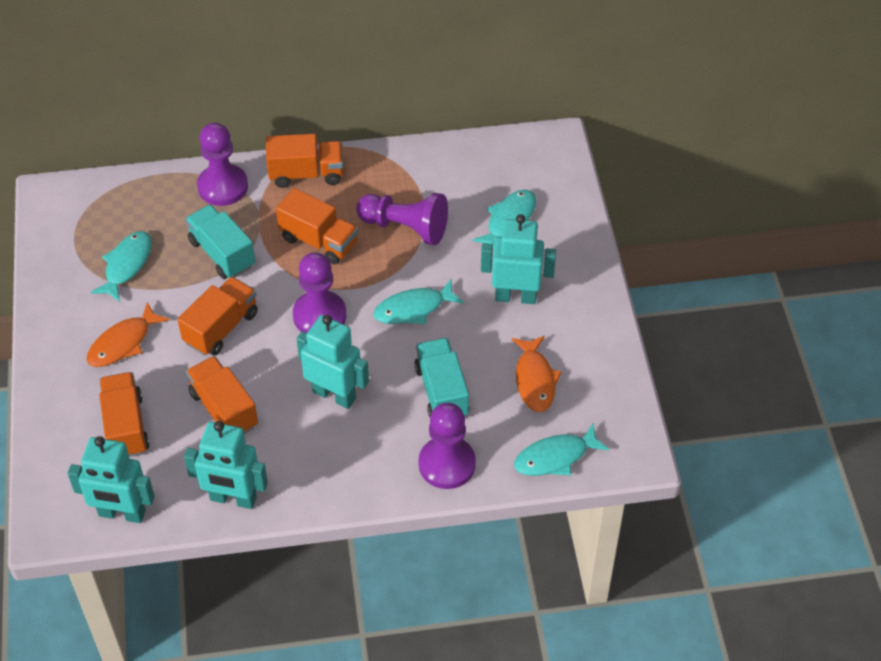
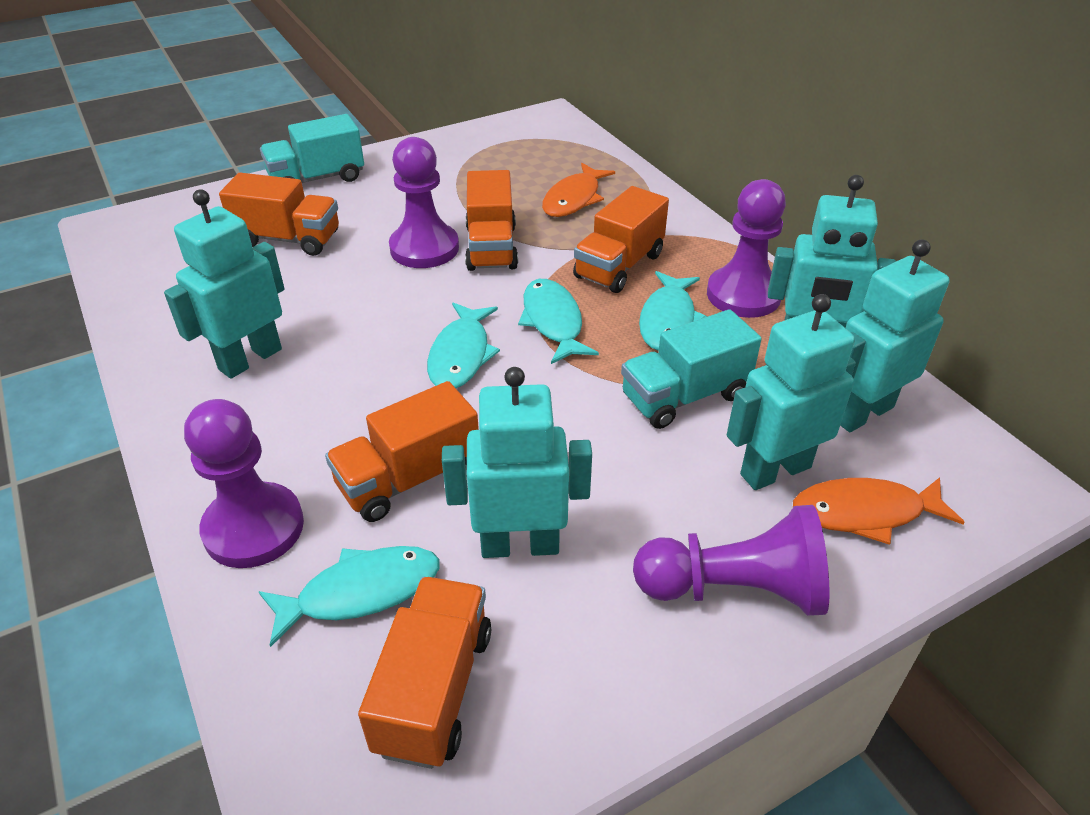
turquoise robot: 4 -> 5

